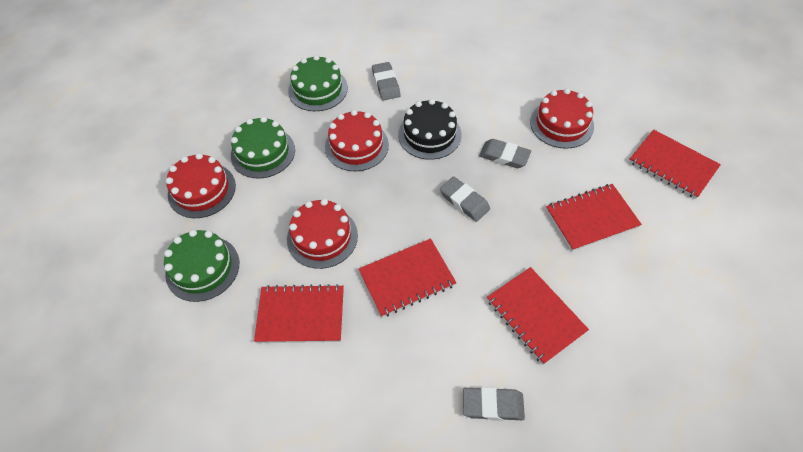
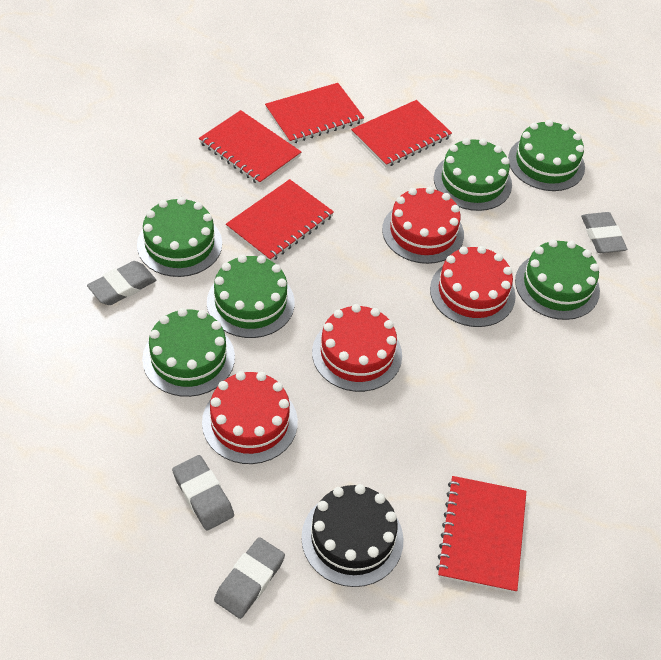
green cake: 3 -> 6

